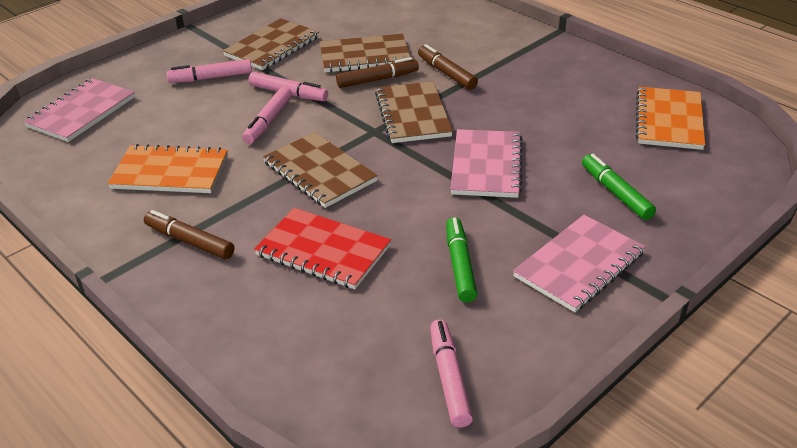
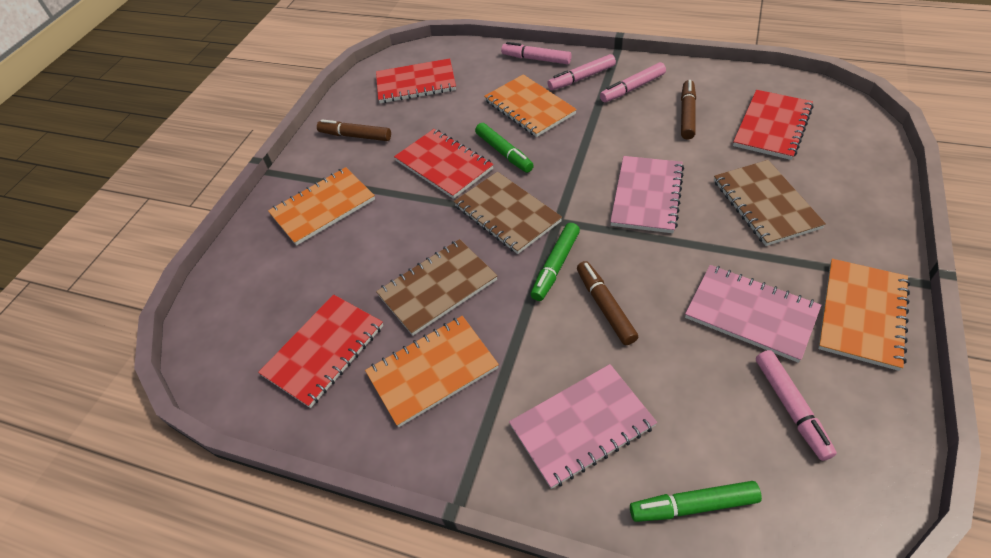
brown notebook: 4 -> 3
green marker: 2 -> 3
orange notebook: 2 -> 4
red notebook: 1 -> 4

